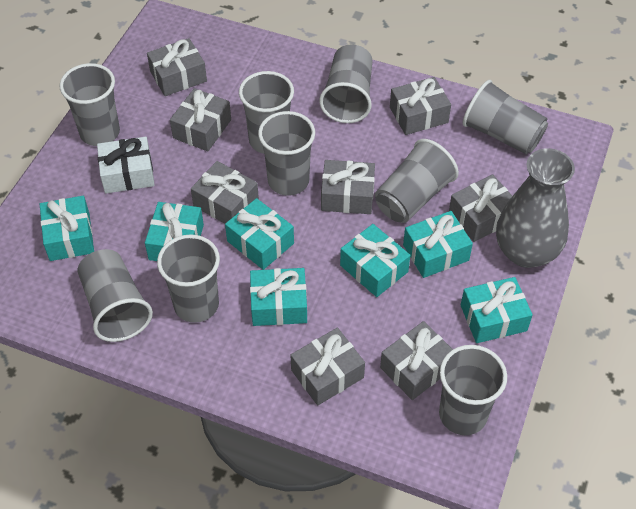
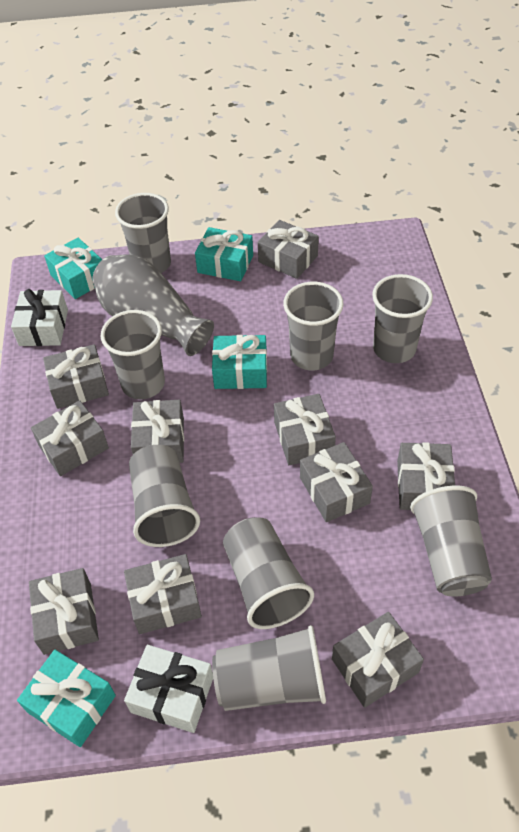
grey cup: 9 -> 8
grey gift: 8 -> 10
turquoise gift: 7 -> 4
white gift: 1 -> 2

